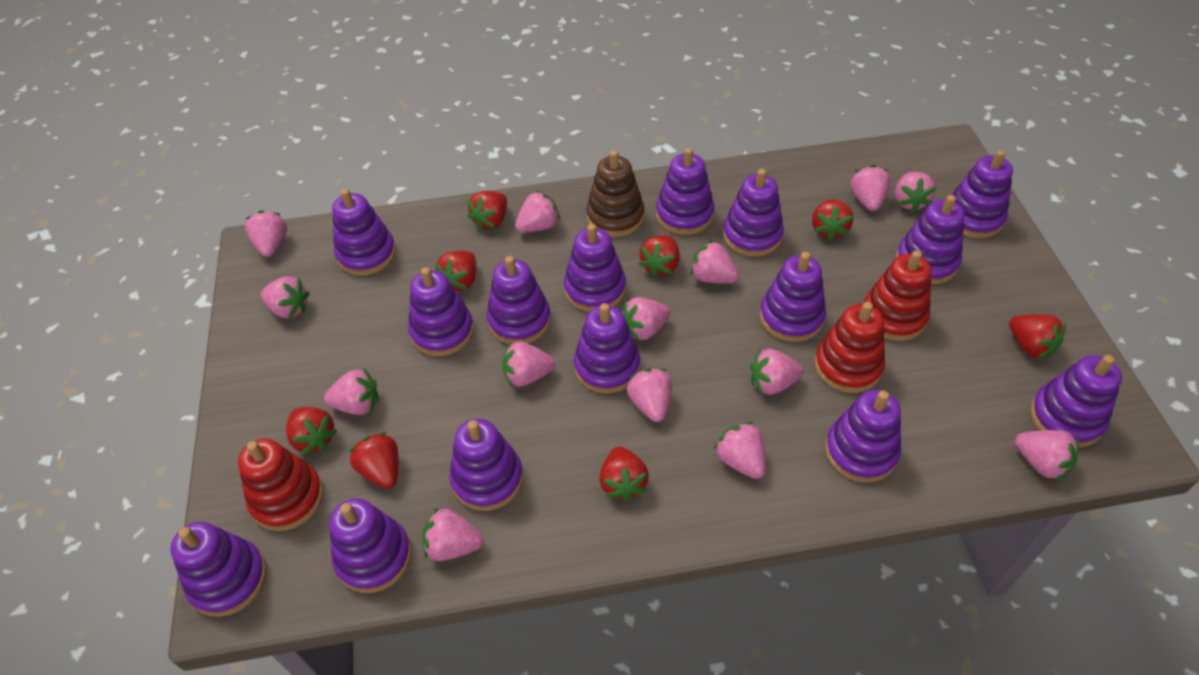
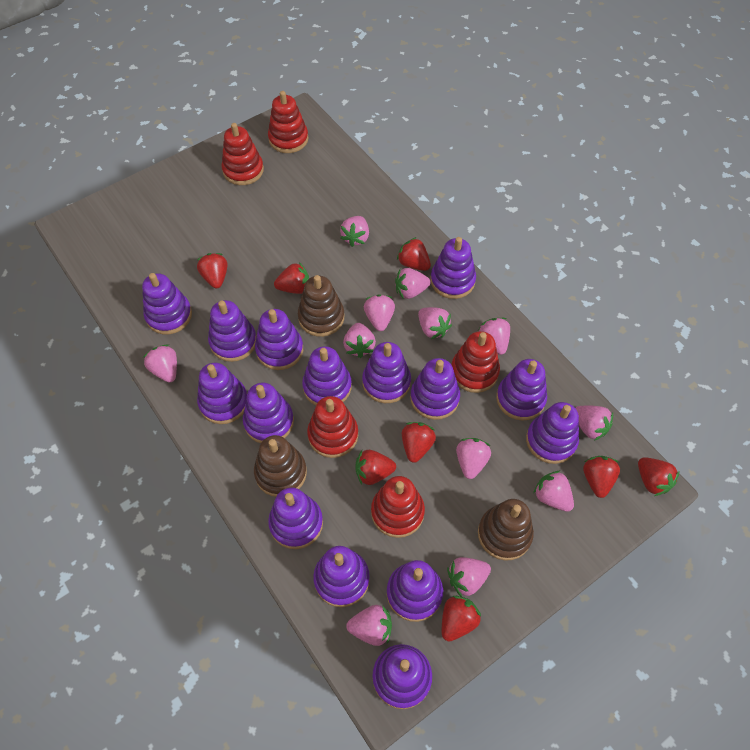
brown stacking toy: 1 -> 3
pink strawberry: 14 -> 12
red stacking toy: 3 -> 5

